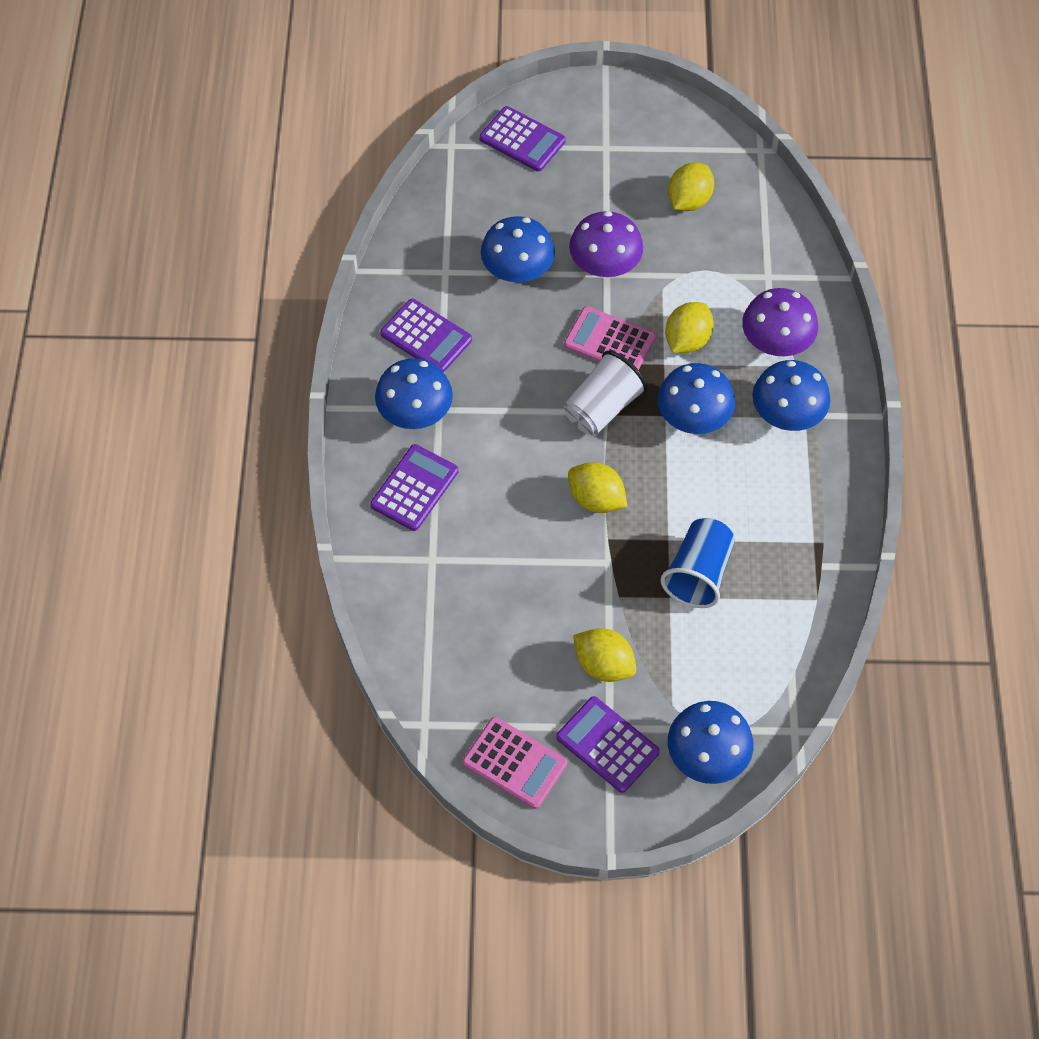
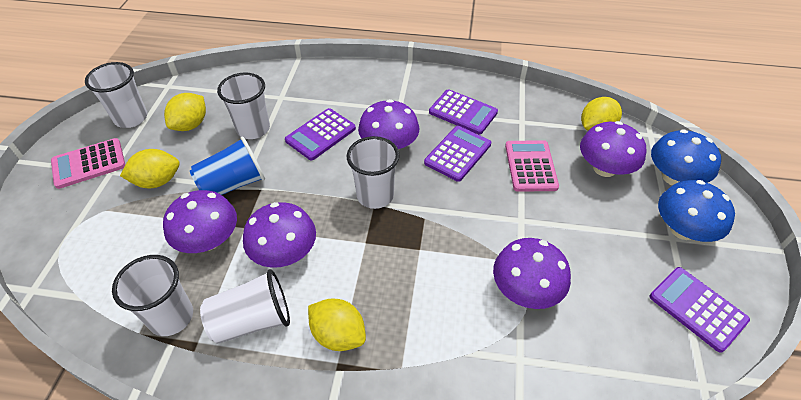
blue mushroom: 5 -> 2
purple mushroom: 2 -> 5
white cup: 1 -> 5

